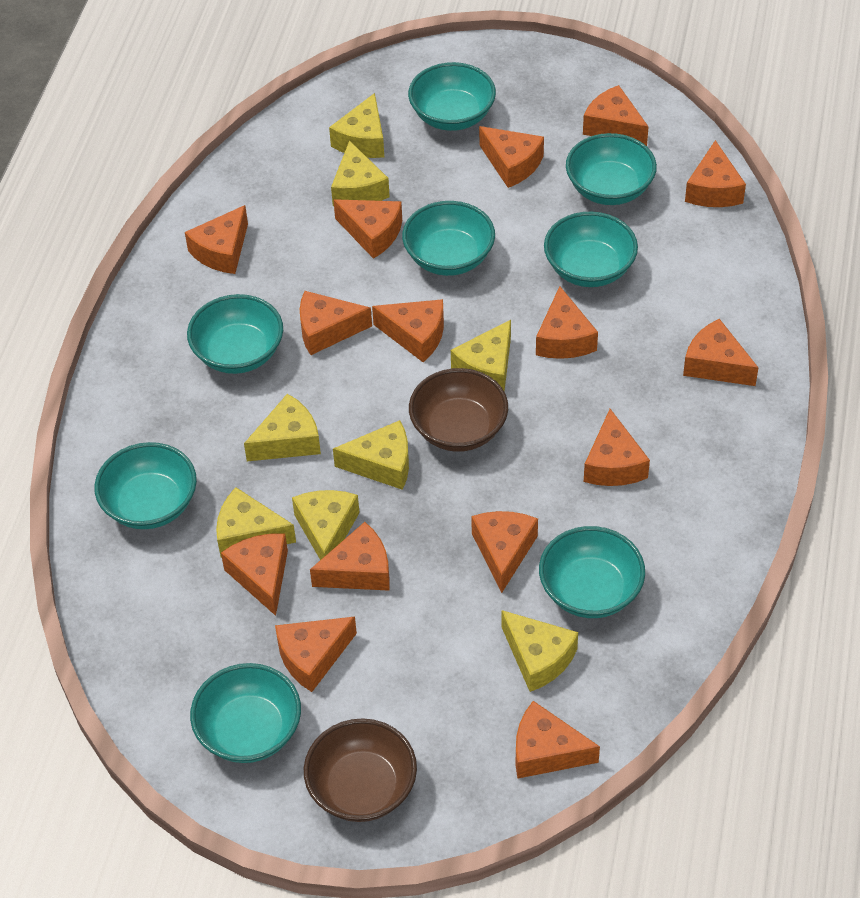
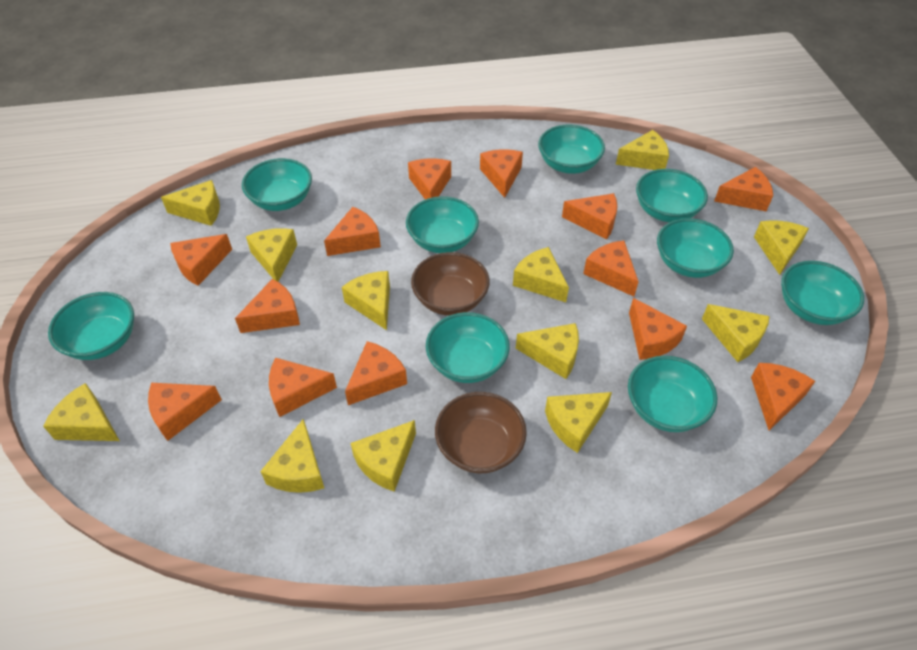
orange cheese: 15 -> 13
turquoise bowl: 8 -> 9
yellow cheese: 8 -> 12

